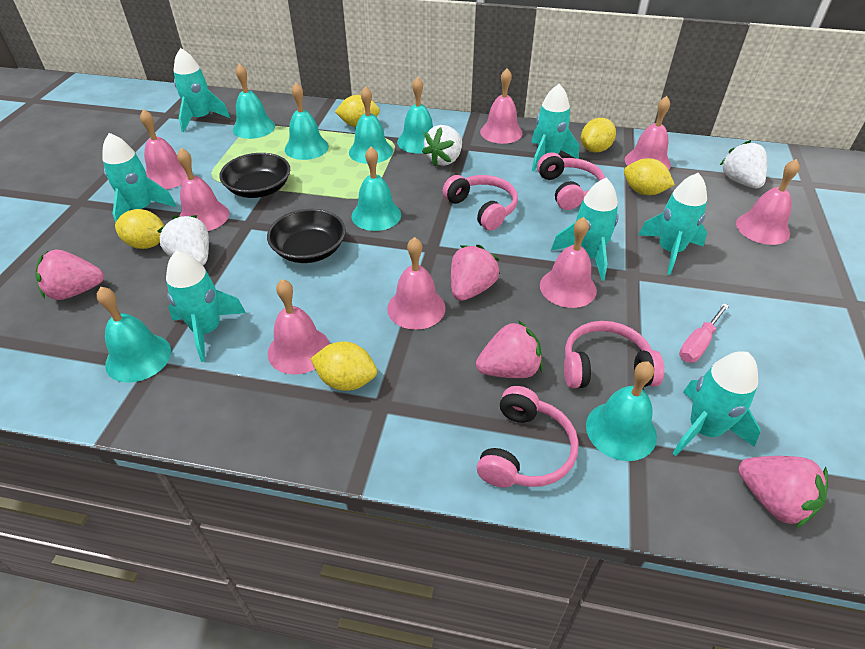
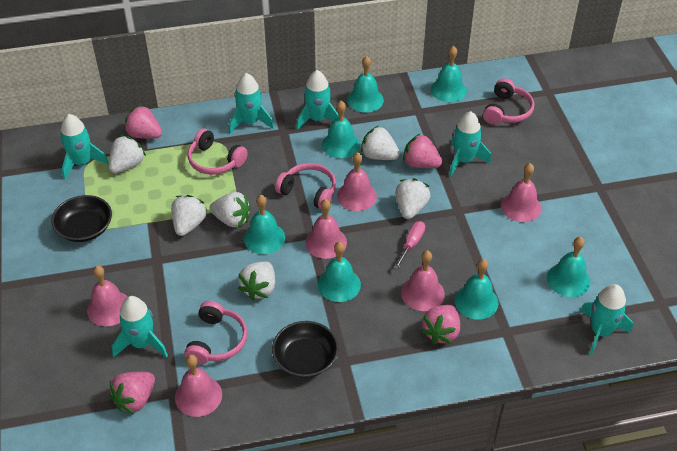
pink bell: 8 -> 6
turquoise rocket: 7 -> 6
white strawberry: 3 -> 6
yellow lemon: 5 -> 0

